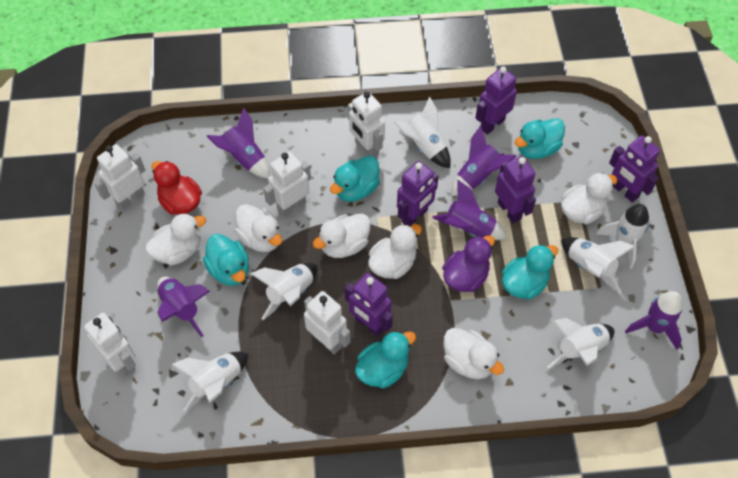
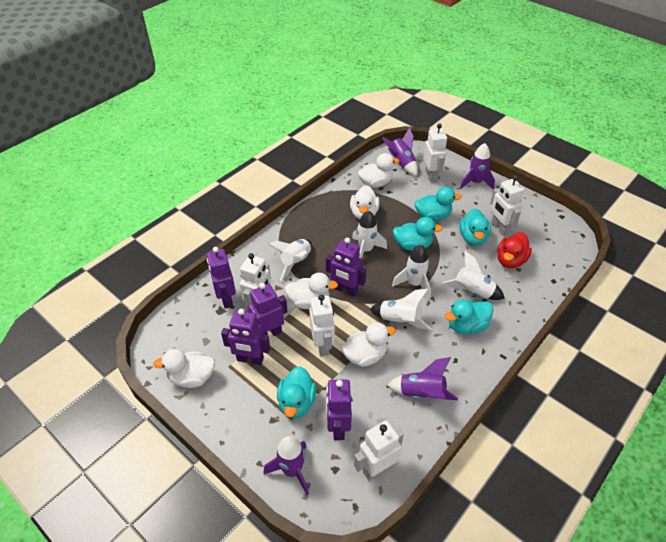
purple duck: 1 -> 0
purple rocket: 5 -> 4
white duck: 6 -> 5
white rocket: 6 -> 5

